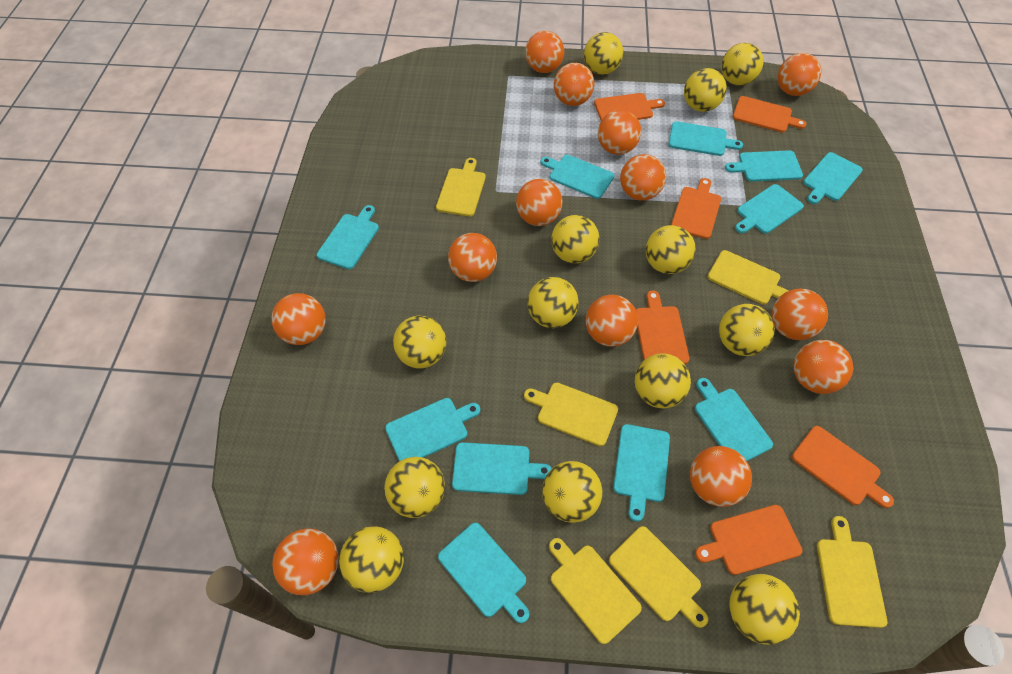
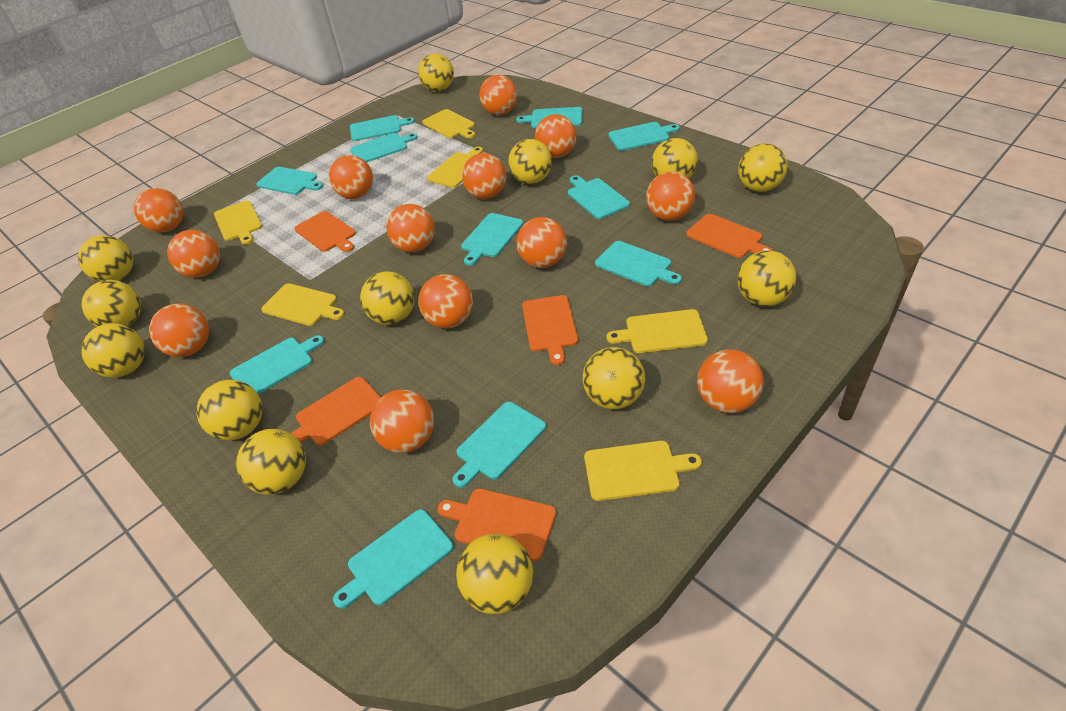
orange cutting board: 6 -> 5

